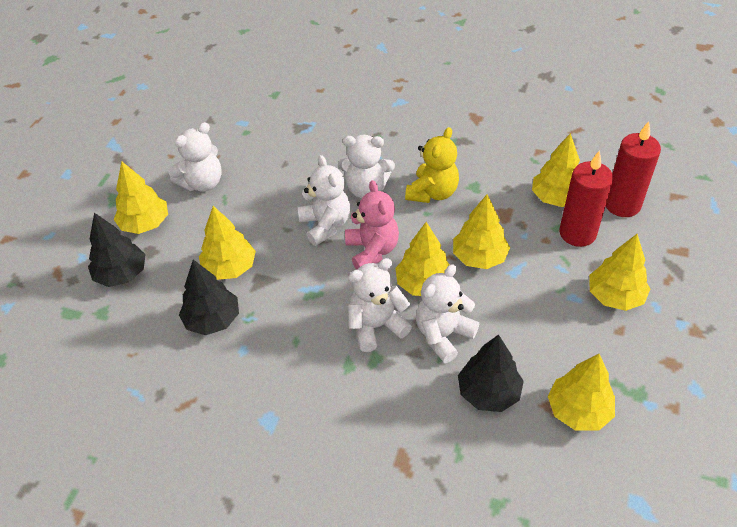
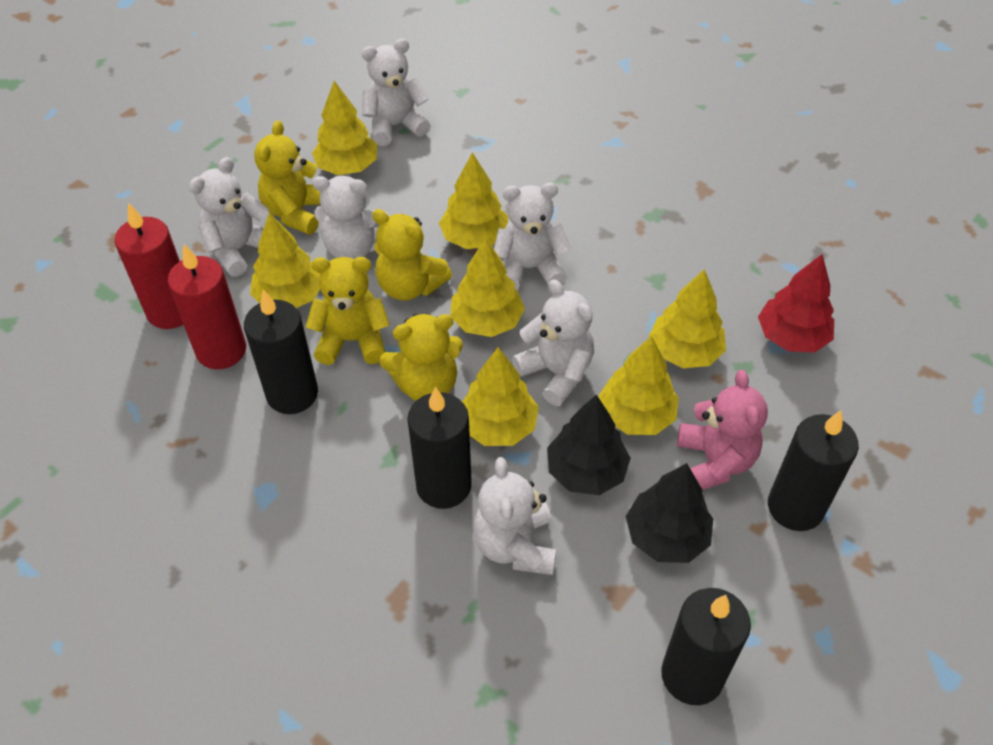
black candle: 0 -> 4
black tree: 3 -> 2
red tree: 0 -> 1
white teddy bear: 5 -> 6
yellow teddy bear: 1 -> 4

